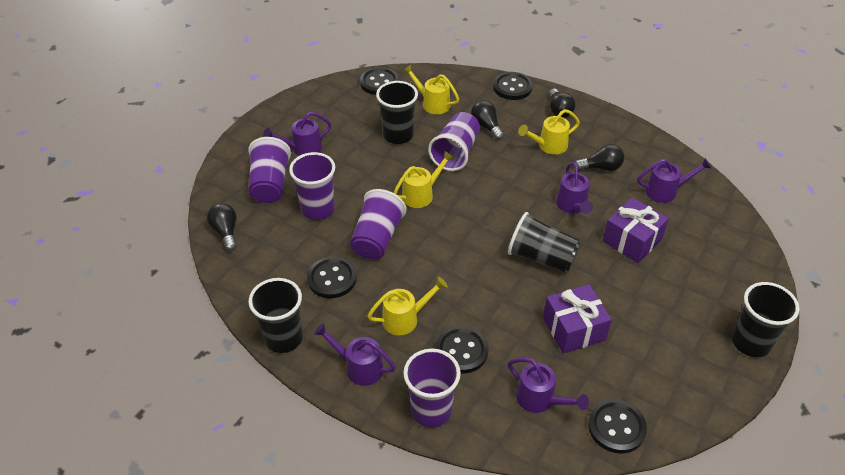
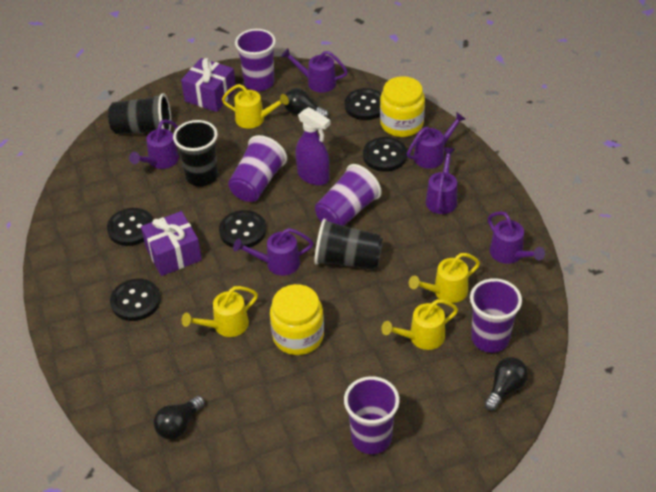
black cup: 4 -> 3
black light bulb: 4 -> 3
purple spray bottle: 0 -> 1
purple watering can: 5 -> 6
yellow jar: 0 -> 2

